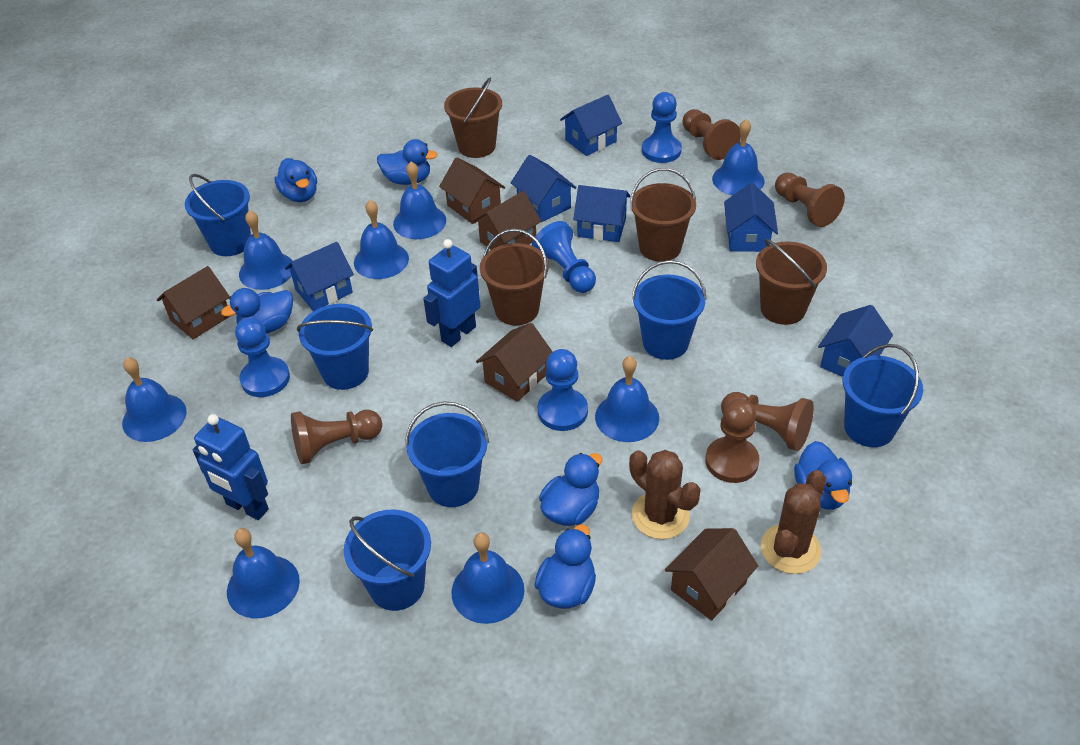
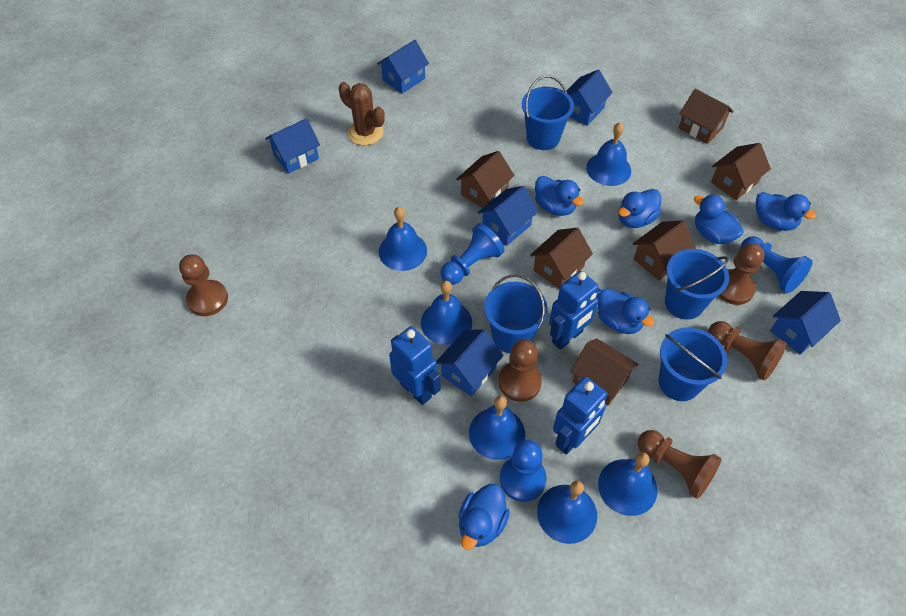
blue bell: 8 -> 6
blue bucket: 6 -> 4
blue pawn: 4 -> 3
blue robot: 2 -> 3
brown bucket: 4 -> 0
brown cactus: 2 -> 1
brown house: 5 -> 6

